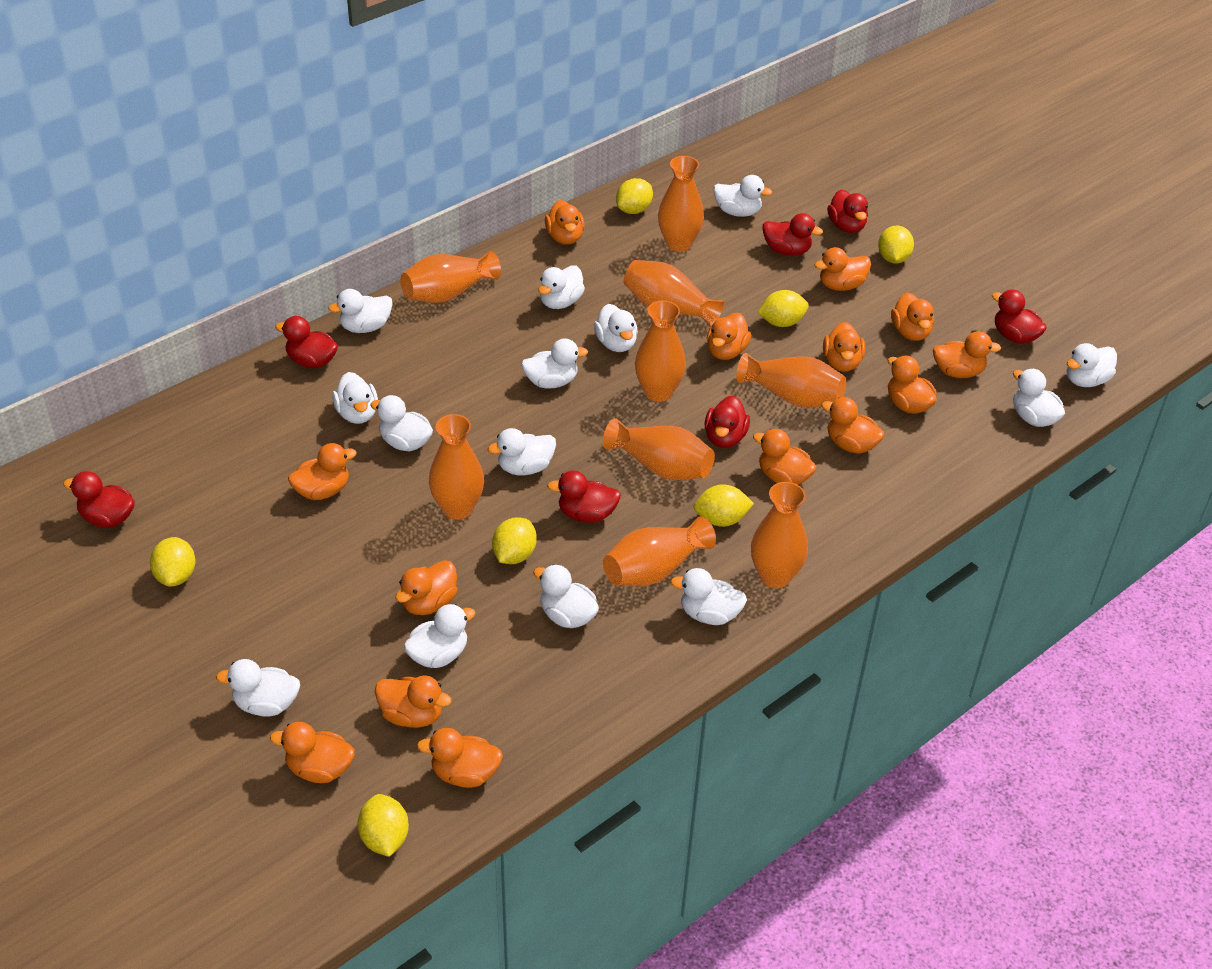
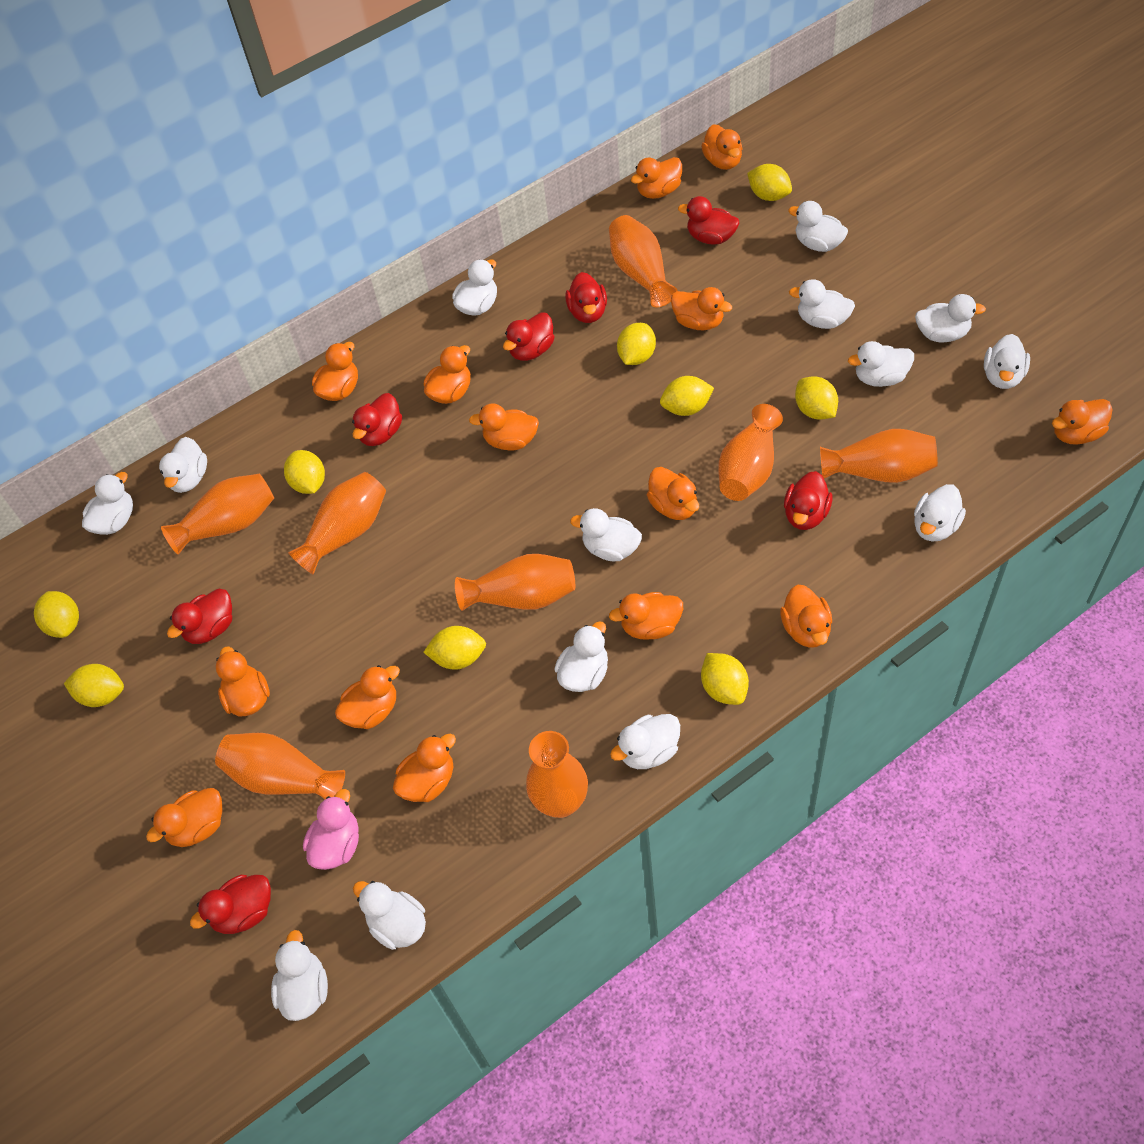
orange vase: 9 -> 8
pink duck: 0 -> 1
yellow lemon: 7 -> 9

